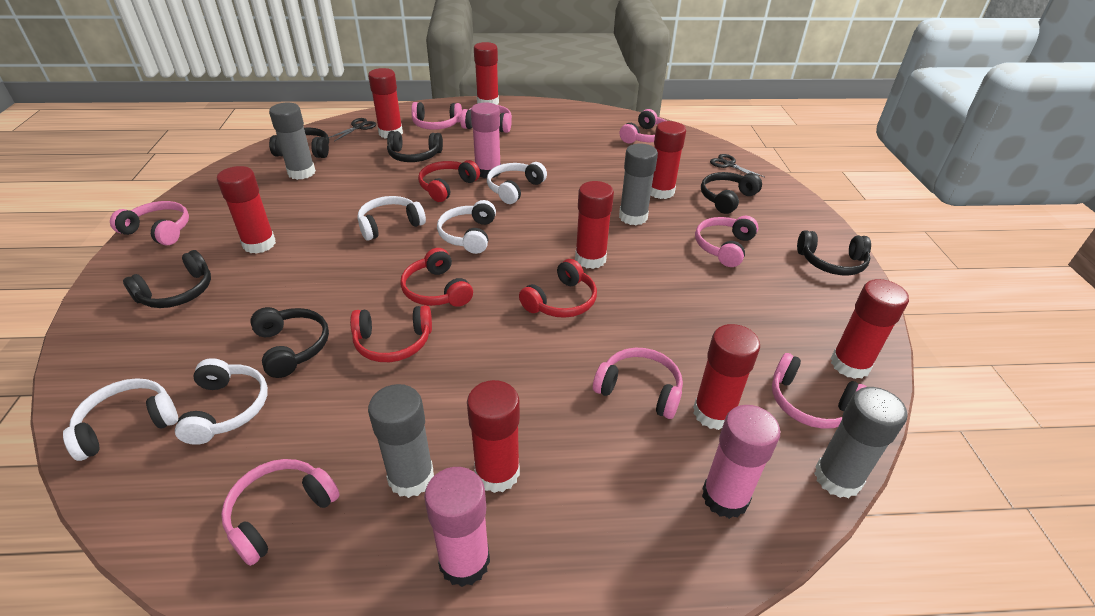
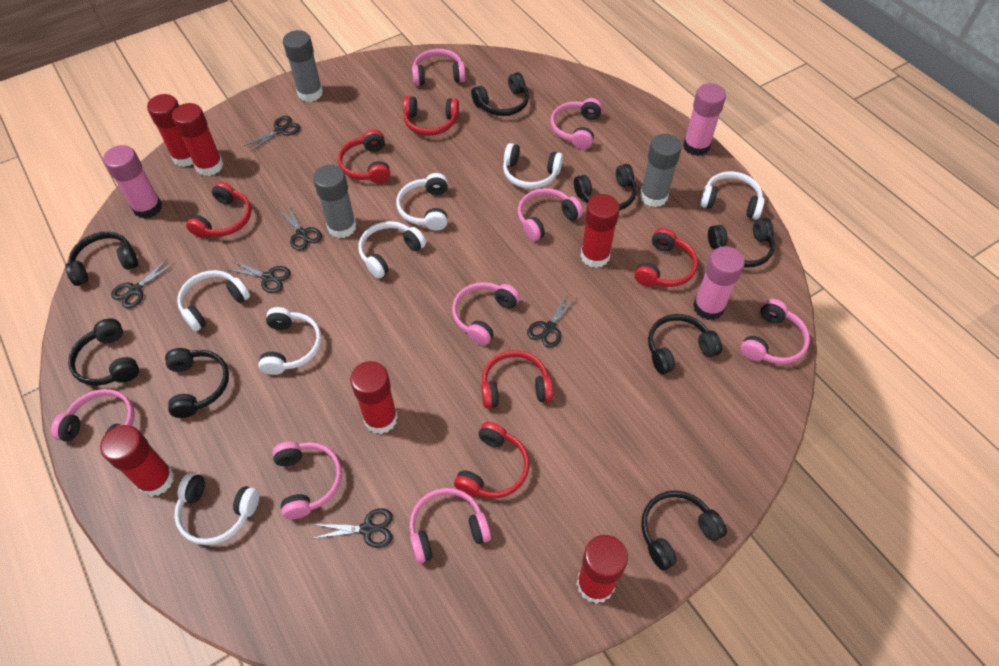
black headphones: 6 -> 8
black scissors: 2 -> 6
grey glue stick: 4 -> 3
red glue stick: 8 -> 6
red headphones: 4 -> 6
white headphones: 5 -> 7

